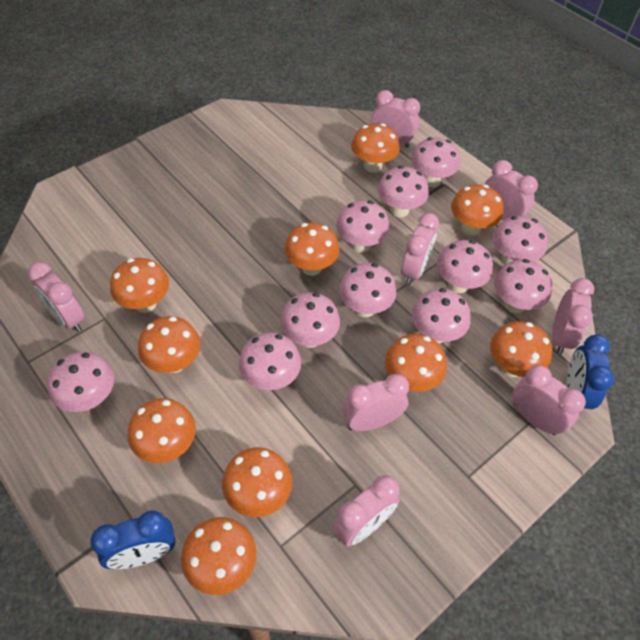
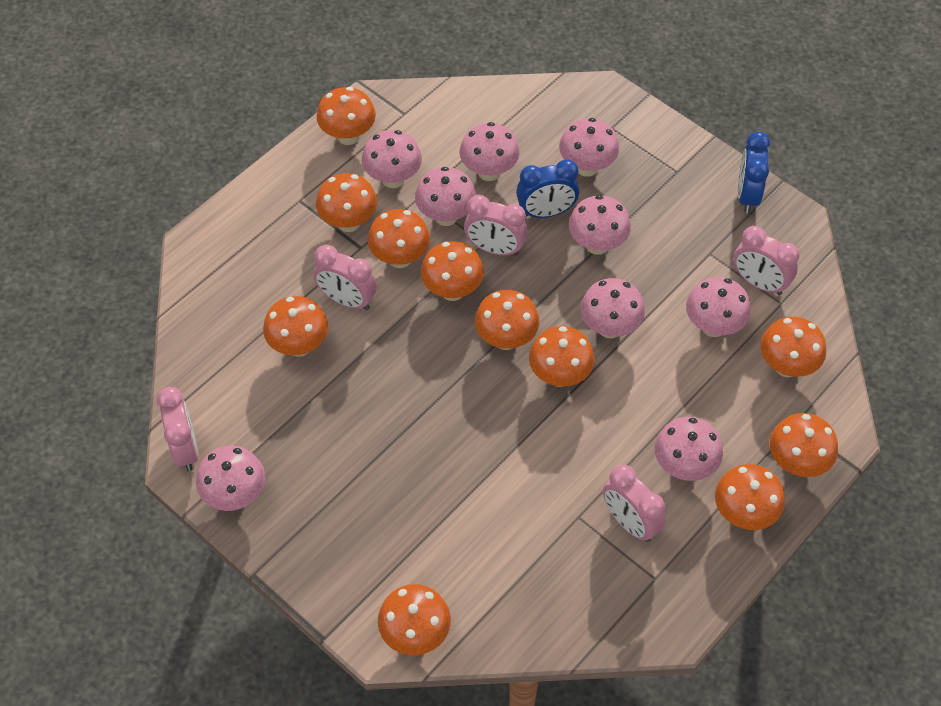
orange mushroom: 10 -> 11
pink clock: 8 -> 5
pink mushroom: 11 -> 9

